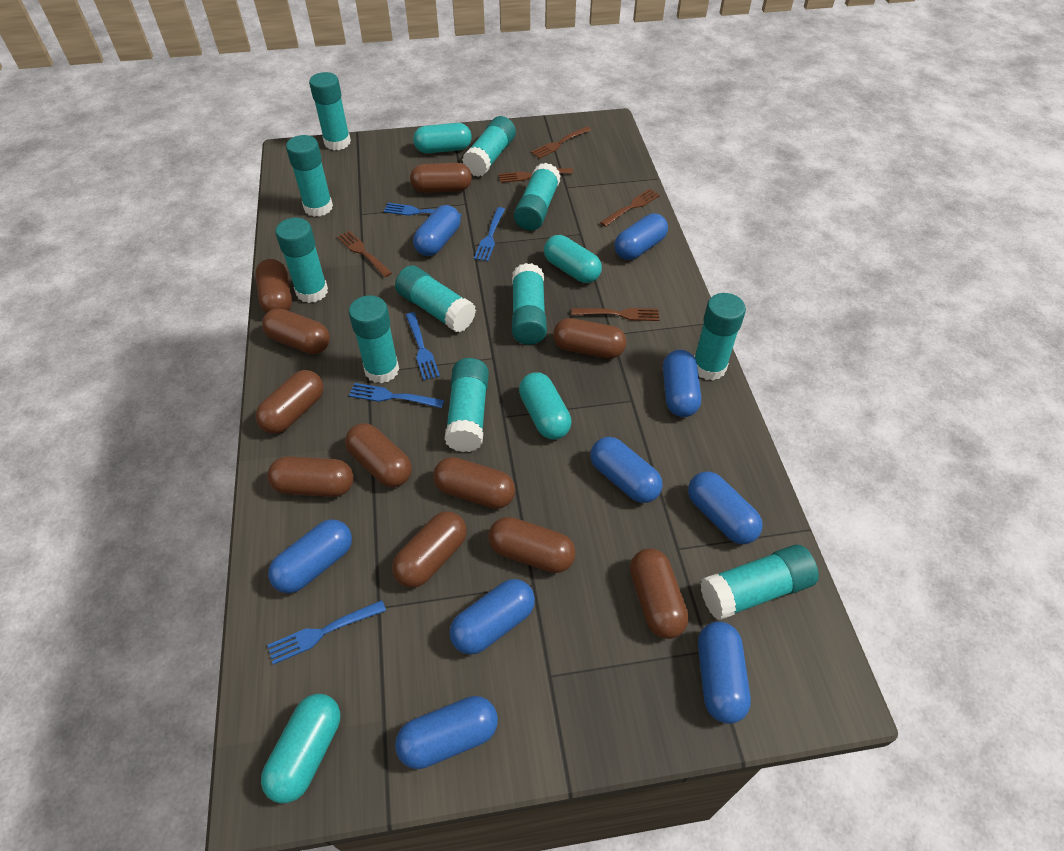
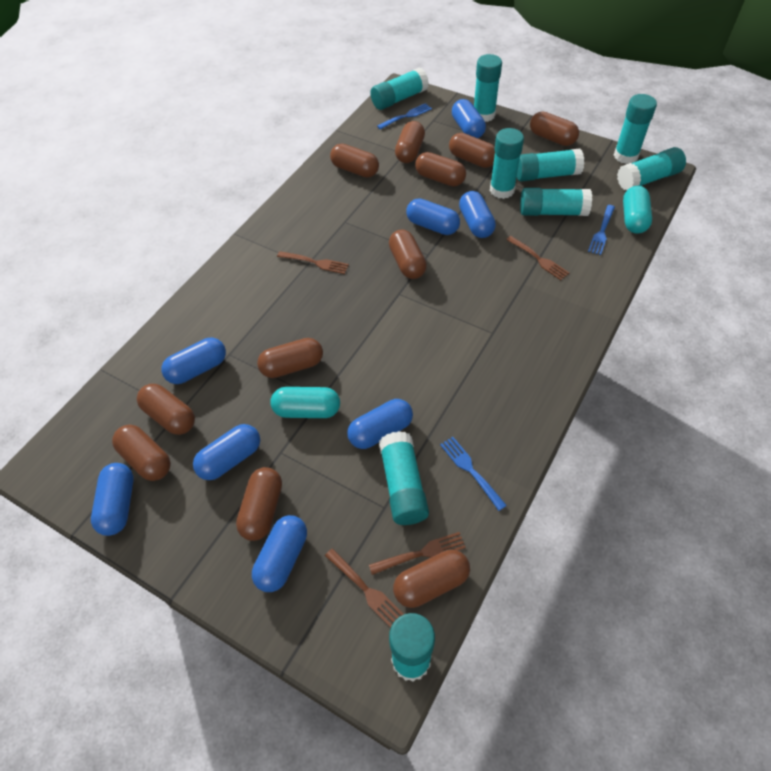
blue capsule: 9 -> 8
blue fork: 5 -> 3
brown fork: 5 -> 4
turquoise capsule: 4 -> 2
turquoise glue stick: 11 -> 9

